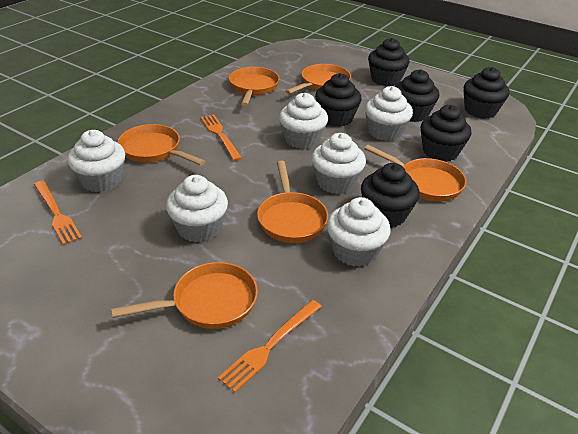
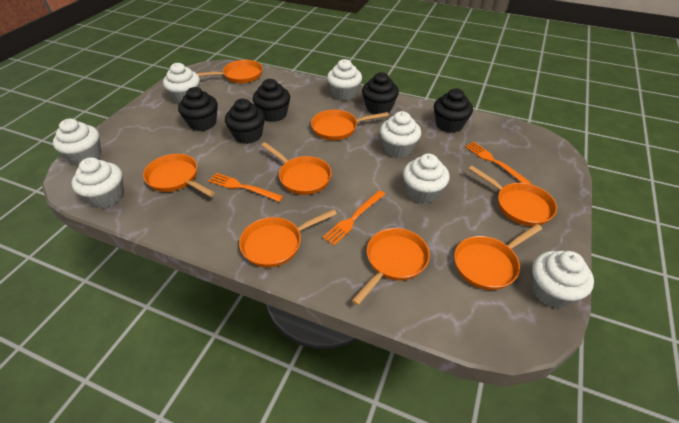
black cupcake: 6 -> 5
orange pan: 6 -> 8
white cupcake: 6 -> 7

